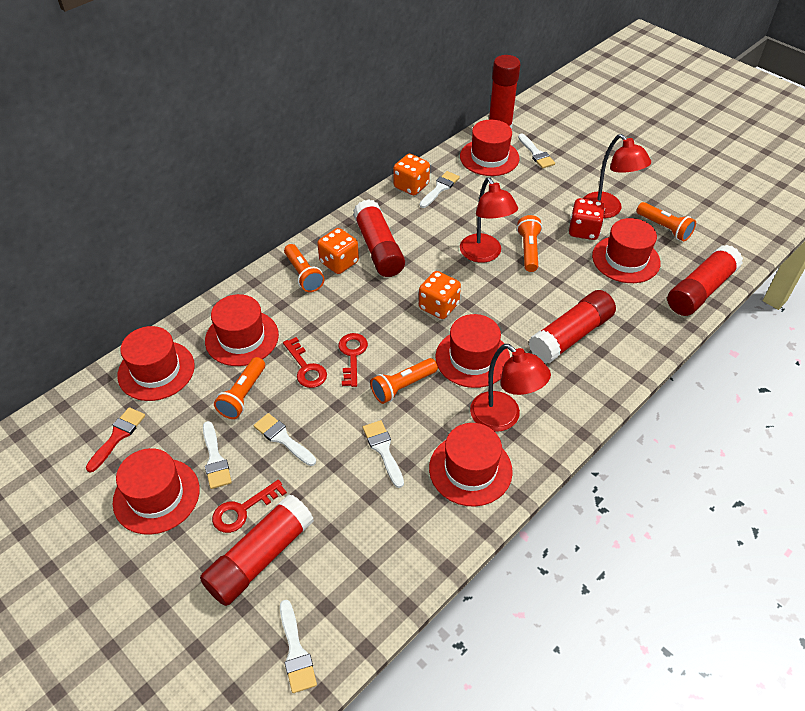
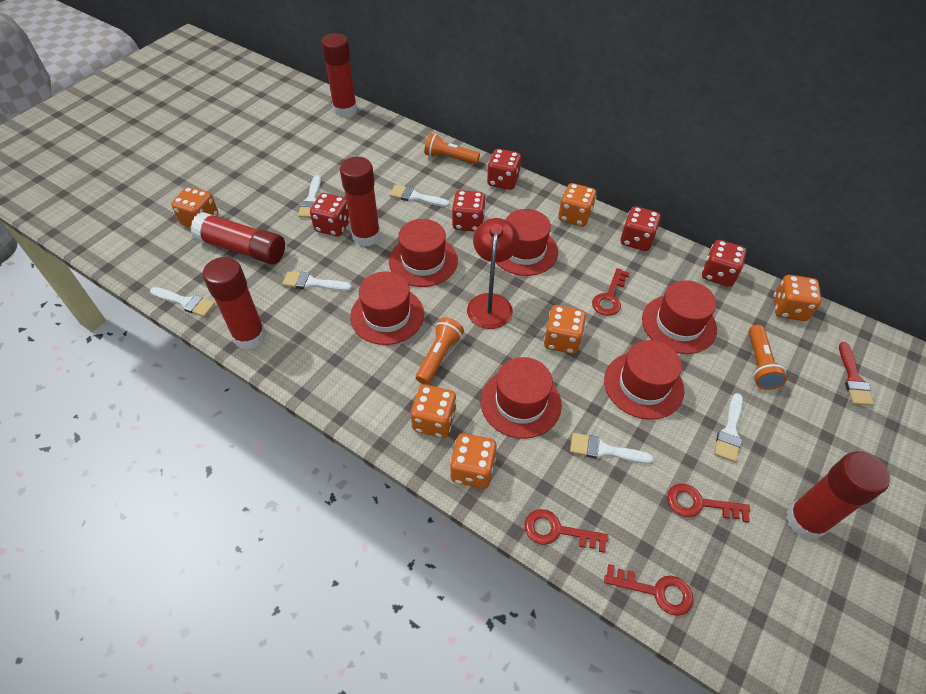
orange dice: 3 -> 6
orange flashlight: 5 -> 3
red dice: 1 -> 5
red hat: 7 -> 6
red key: 3 -> 4
red lamp: 3 -> 1

